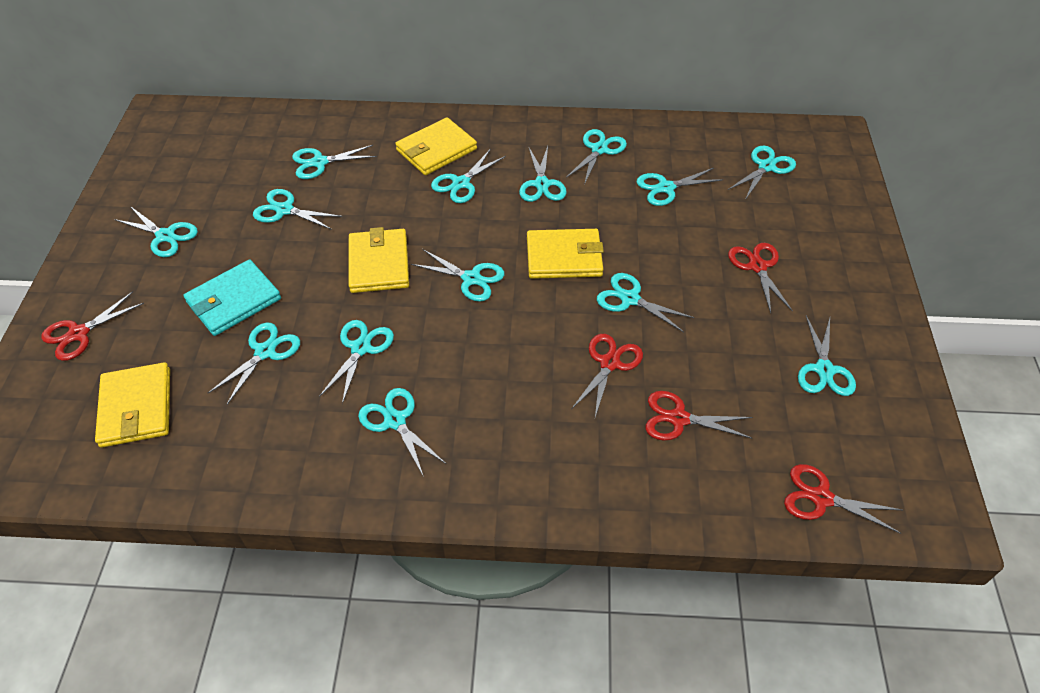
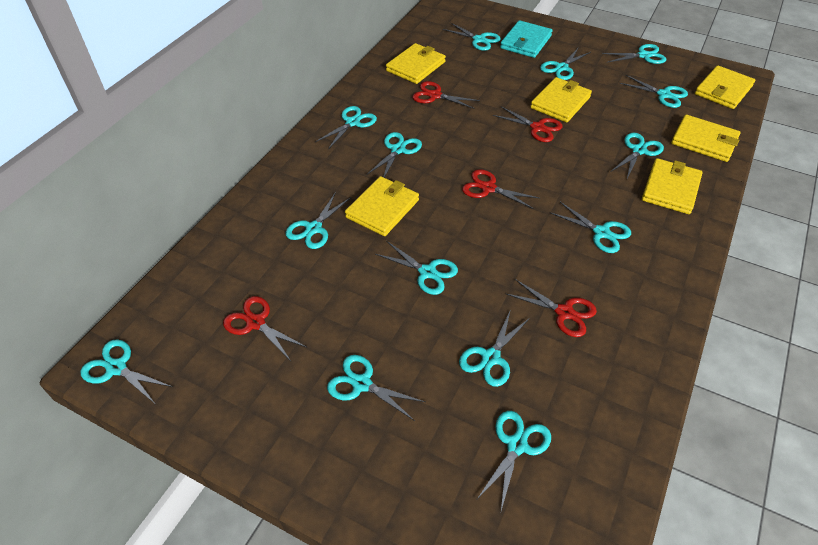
yellow wallet: 4 -> 6

